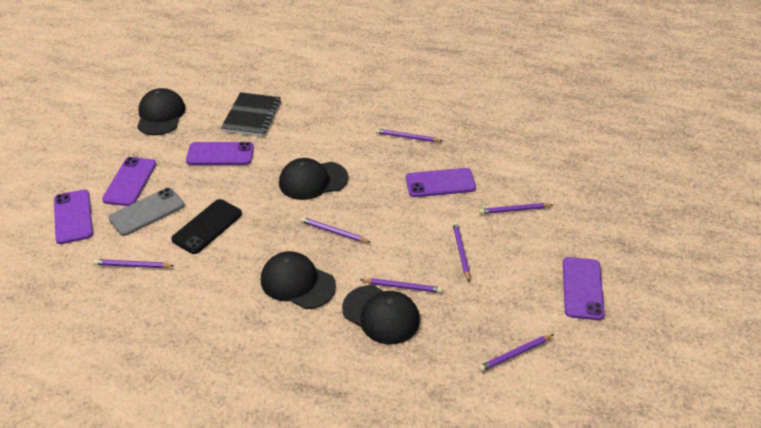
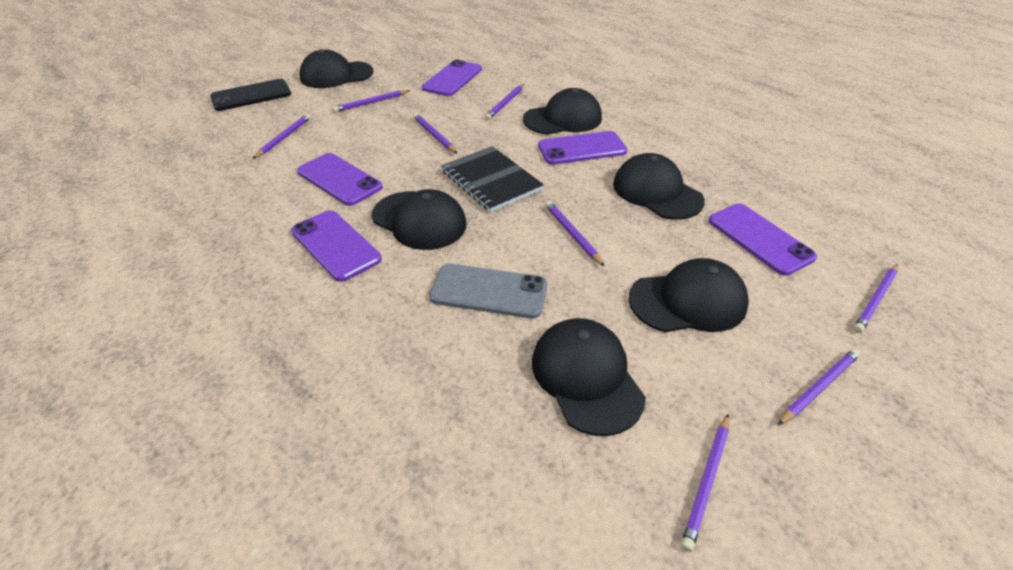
black cap: 4 -> 6
purple pencil: 7 -> 8

